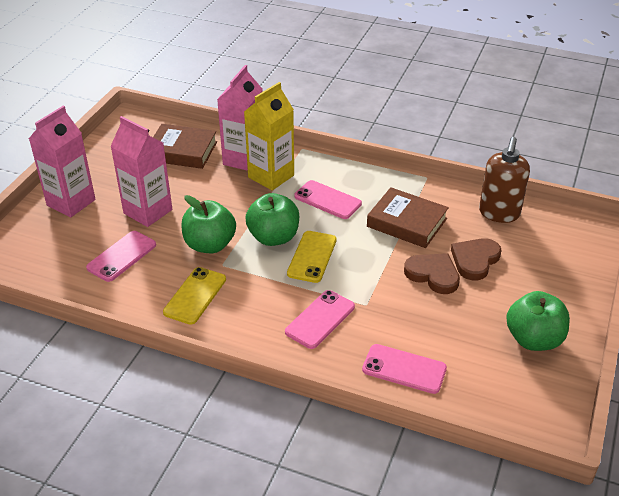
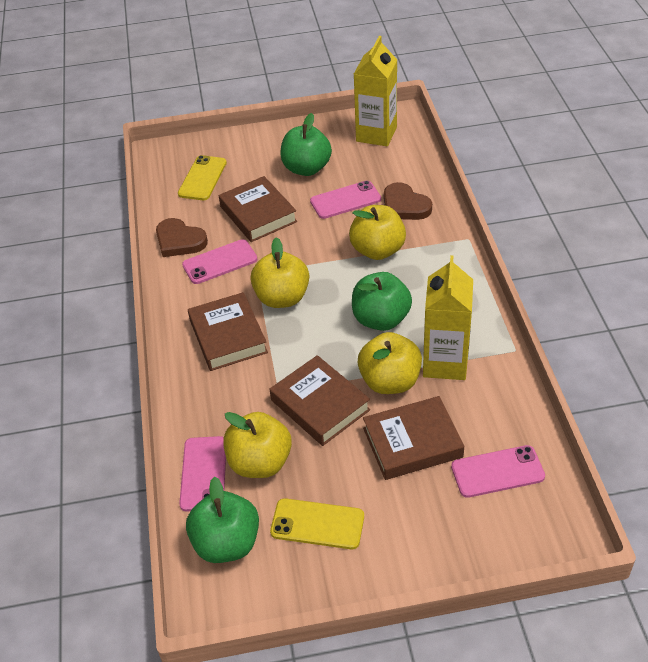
brown book: 2 -> 4
brown soap dispenser: 1 -> 0
pink carton: 3 -> 0
yellow apple: 0 -> 4
yellow carton: 1 -> 2

